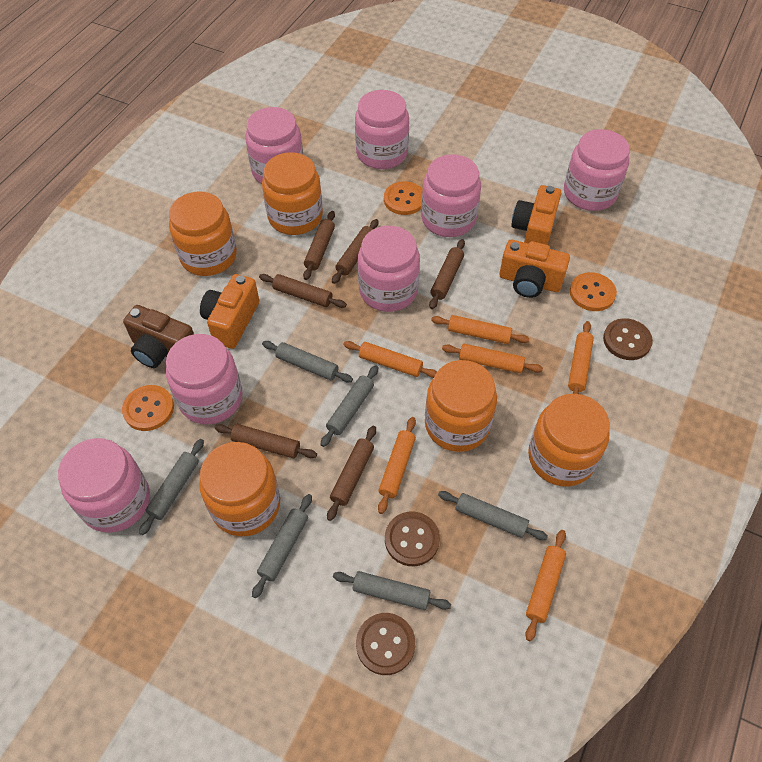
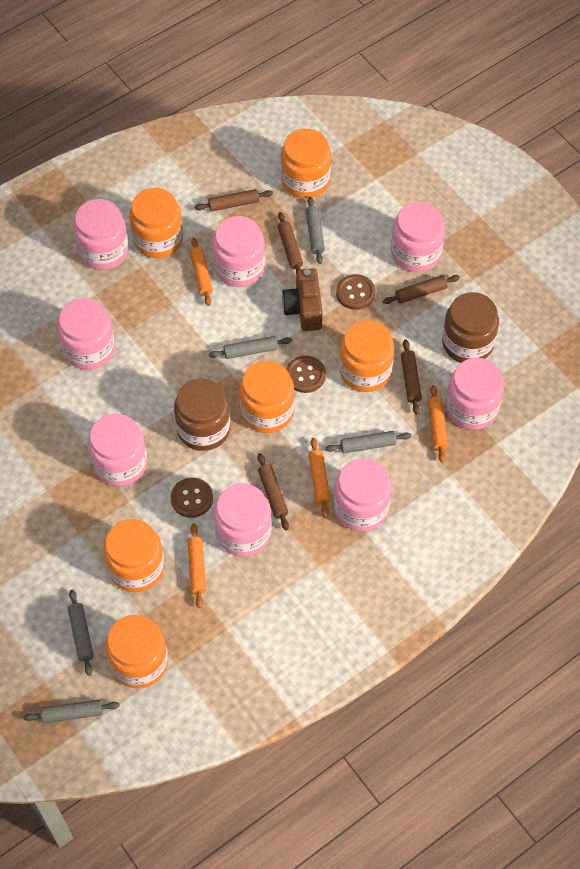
brown jar: 0 -> 2
brown rolling pin: 6 -> 5
grey rolling pin: 6 -> 5
orange button: 3 -> 0
orange camera: 3 -> 0
orange jar: 5 -> 6
orange rolling pin: 6 -> 4
pink jar: 7 -> 8

